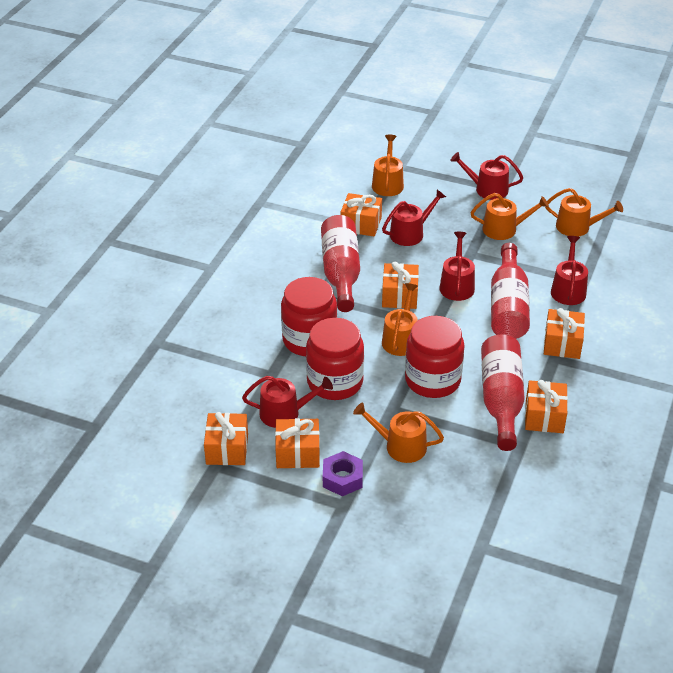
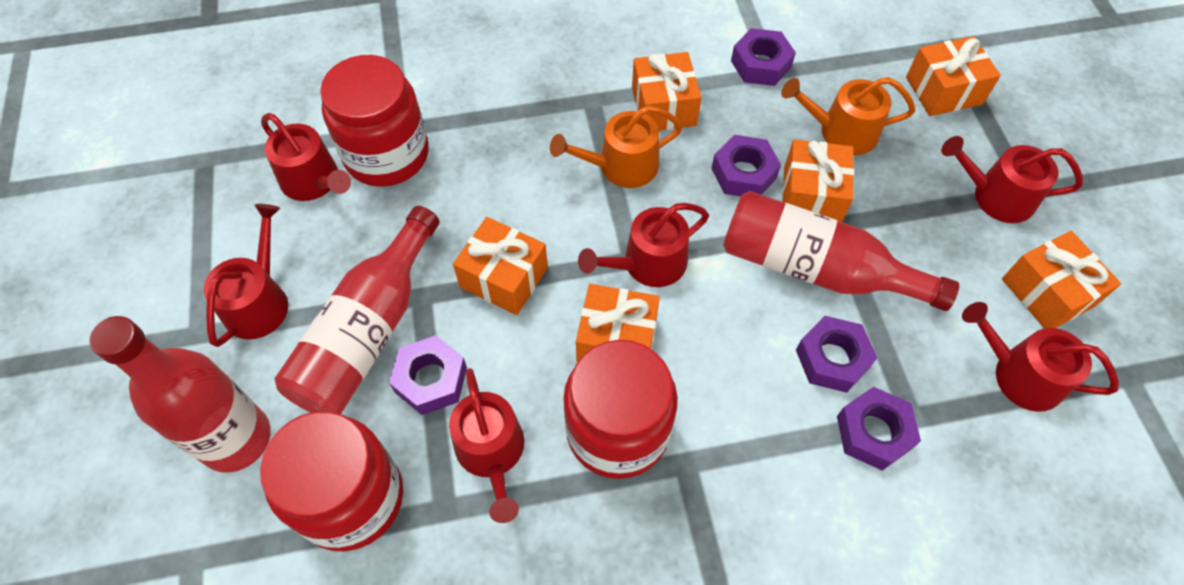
orange watering can: 5 -> 2
purple nut: 1 -> 5
red watering can: 5 -> 6

